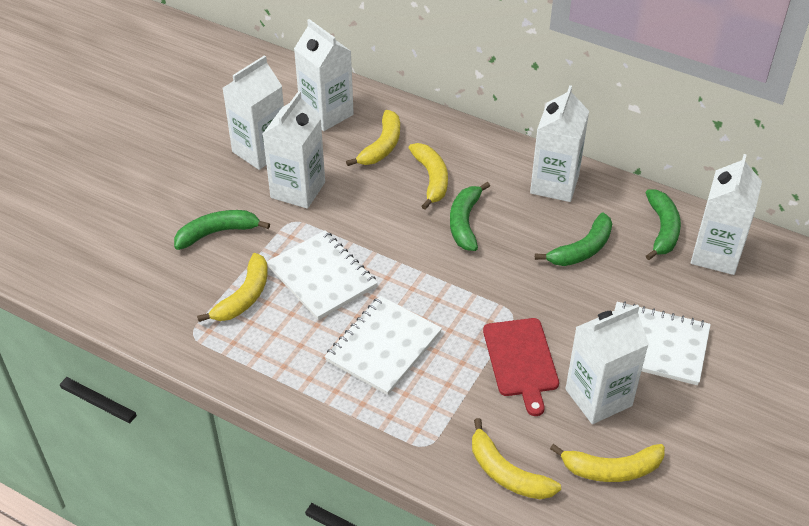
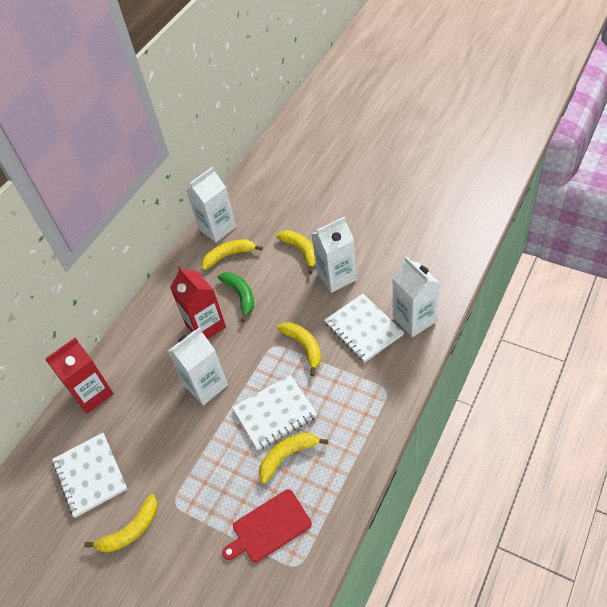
green banana: 4 -> 1
red carton: 0 -> 2
white carton: 6 -> 4

